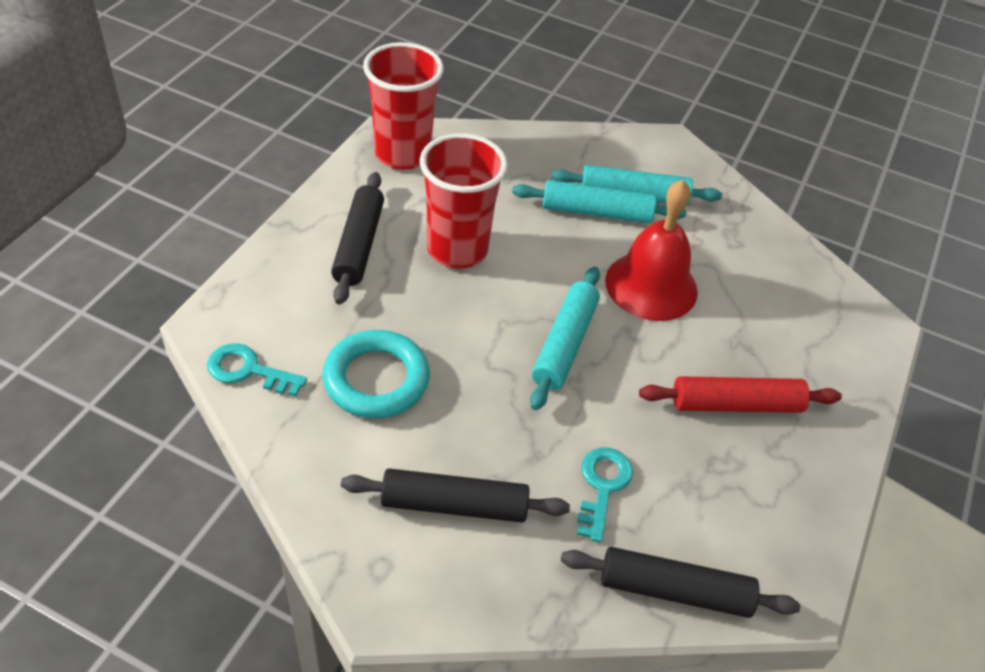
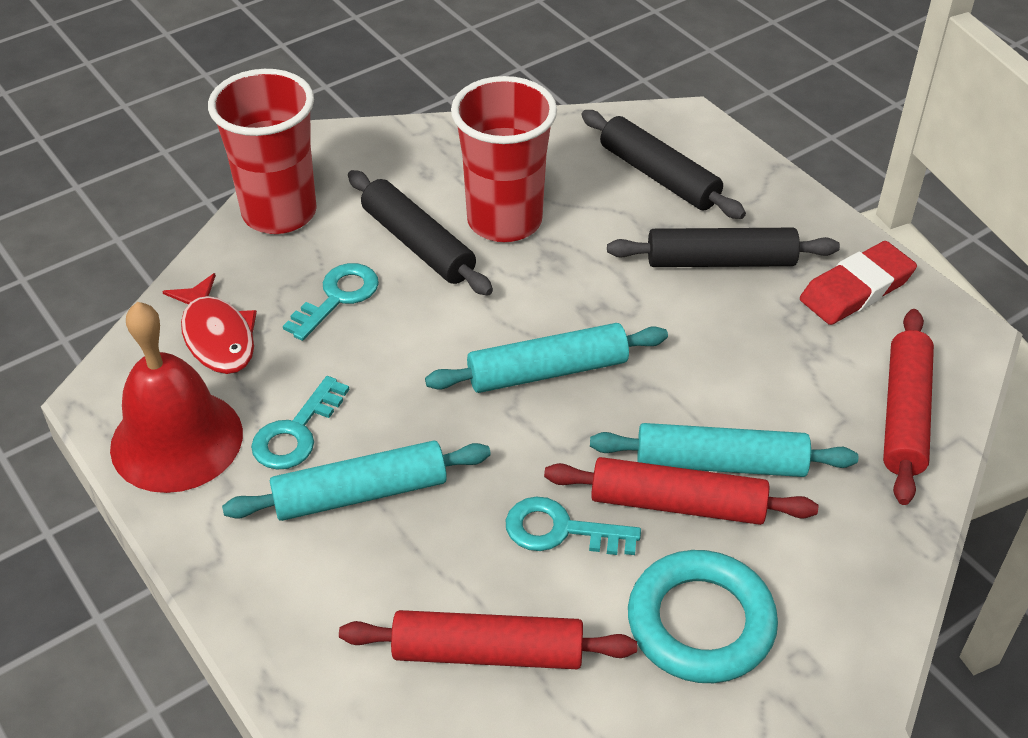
red eraser: 0 -> 1
red fish: 0 -> 1
red rolling pin: 1 -> 3
turquoise key: 2 -> 3

